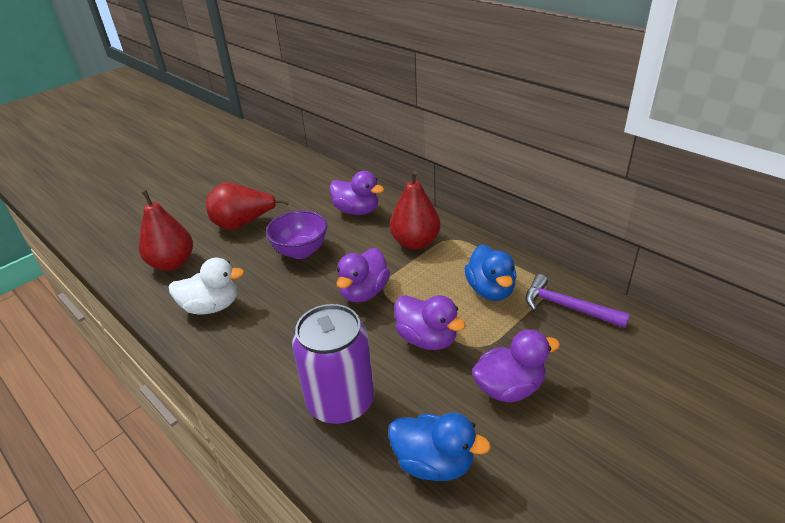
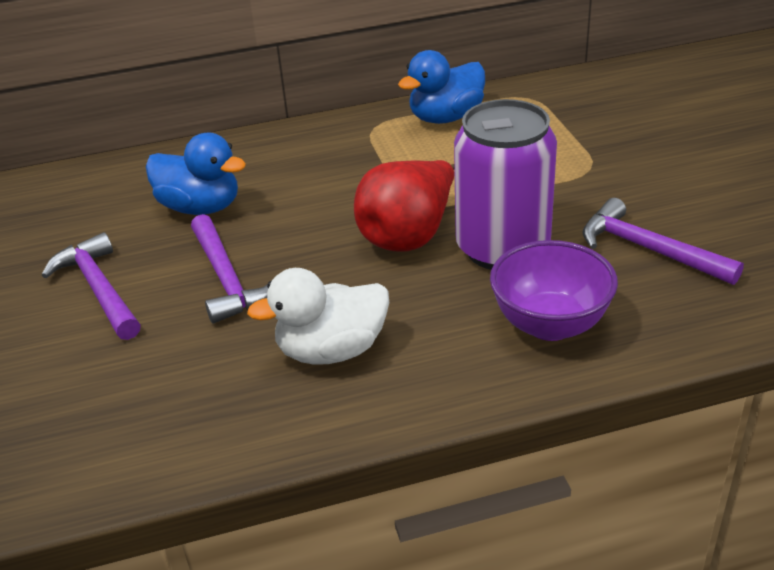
purple duck: 4 -> 0
purple hammer: 1 -> 3
red pear: 3 -> 1

